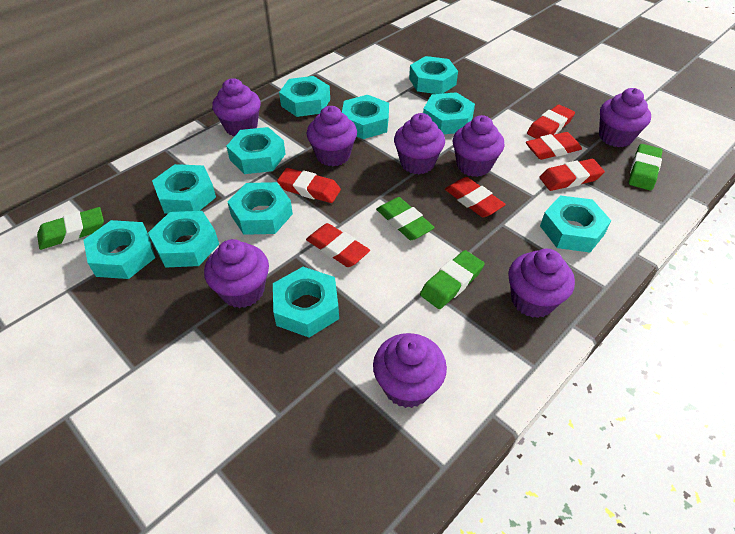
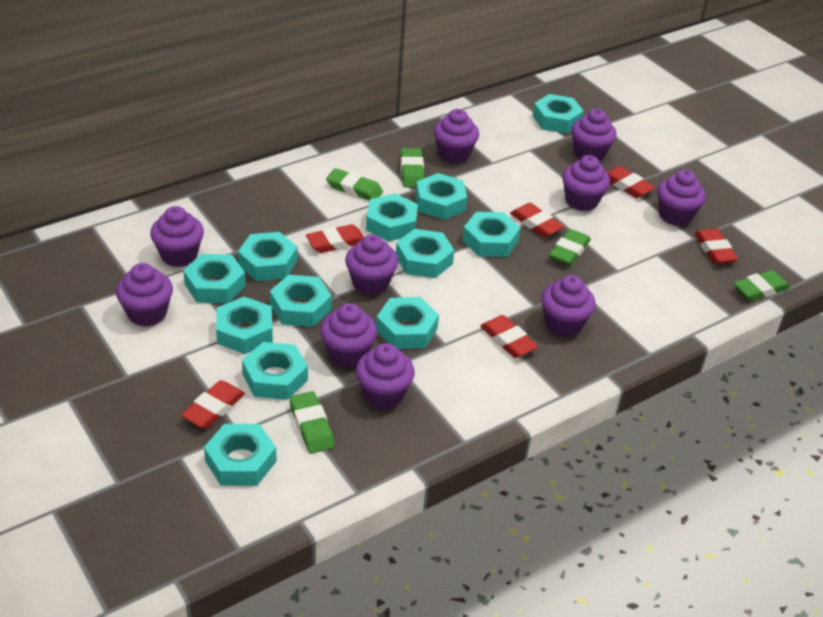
green eraser: 4 -> 5
purple cupcake: 8 -> 10
turquoise nut: 11 -> 12

